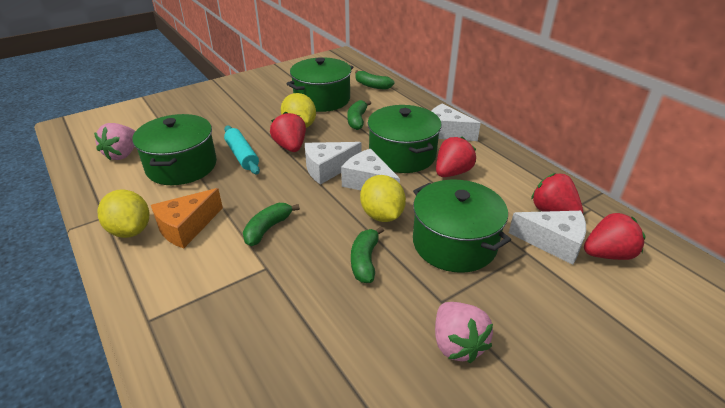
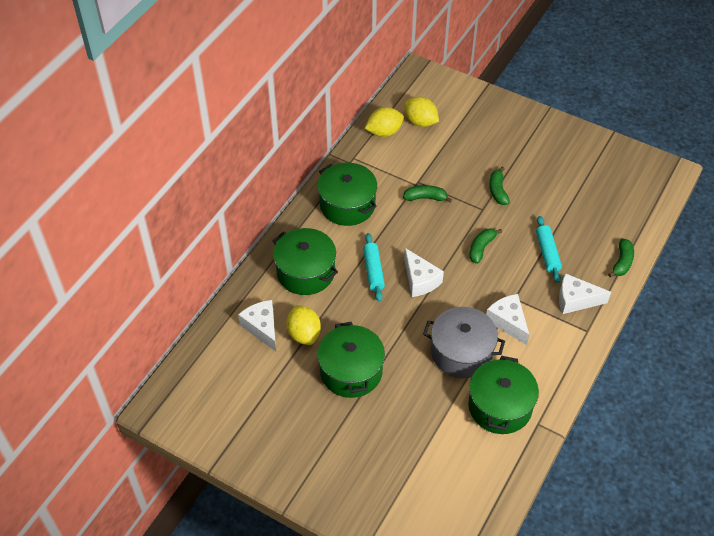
grey pot: 0 -> 1
orange cheese: 1 -> 0
pink strawberry: 2 -> 0
red strawberry: 4 -> 0
turquoise rolling pin: 1 -> 2

